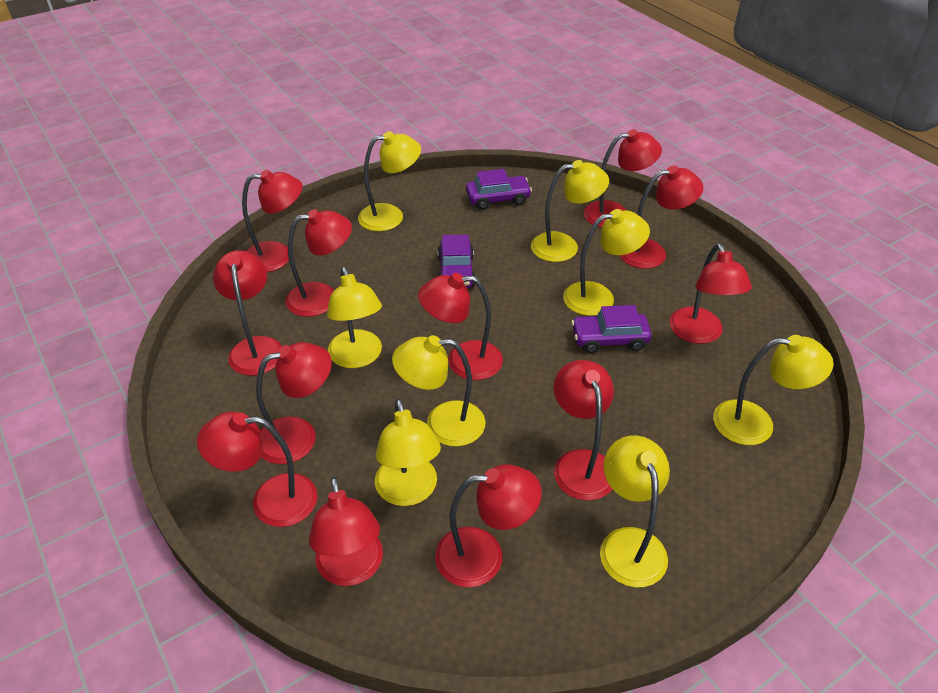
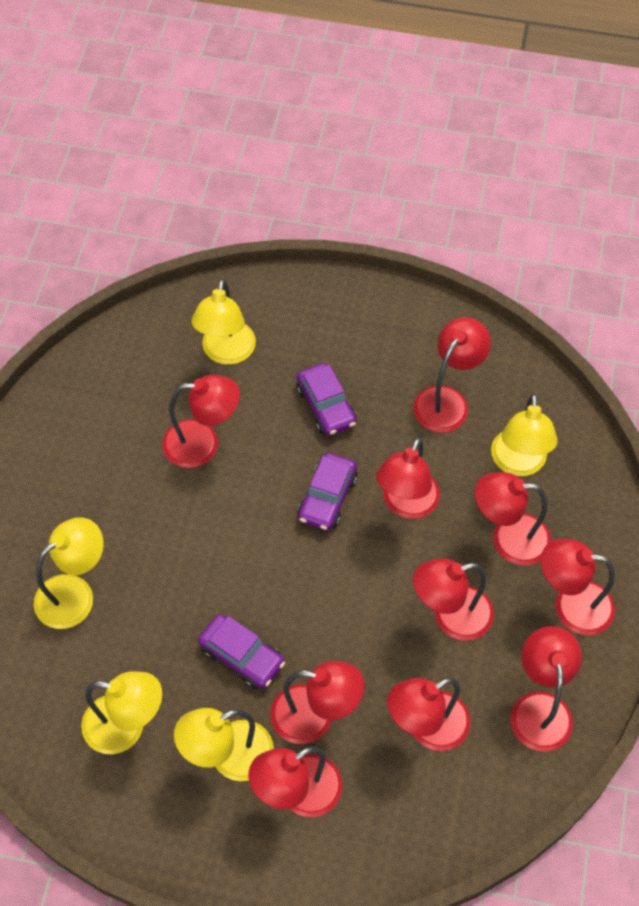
red lamp: 12 -> 10
yellow lamp: 8 -> 5

